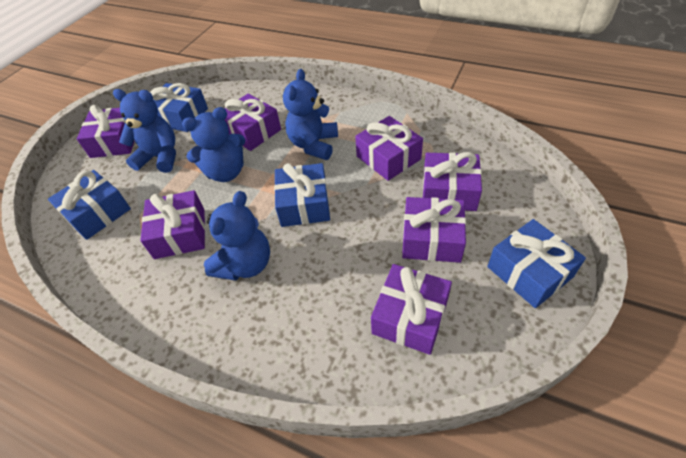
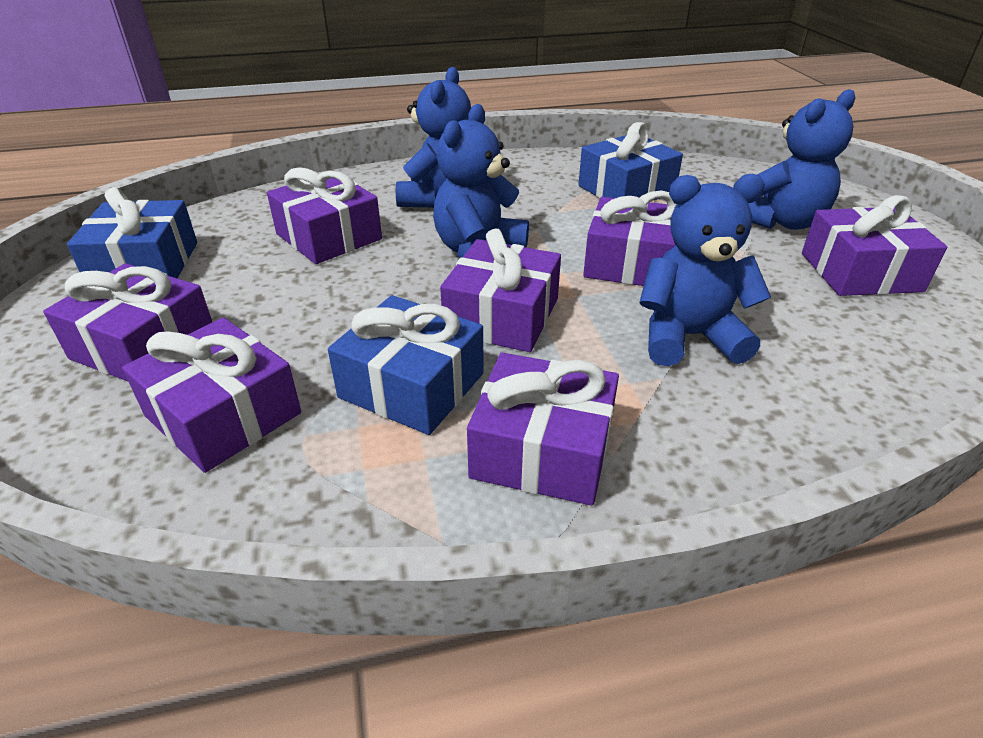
blue gift: 4 -> 3

